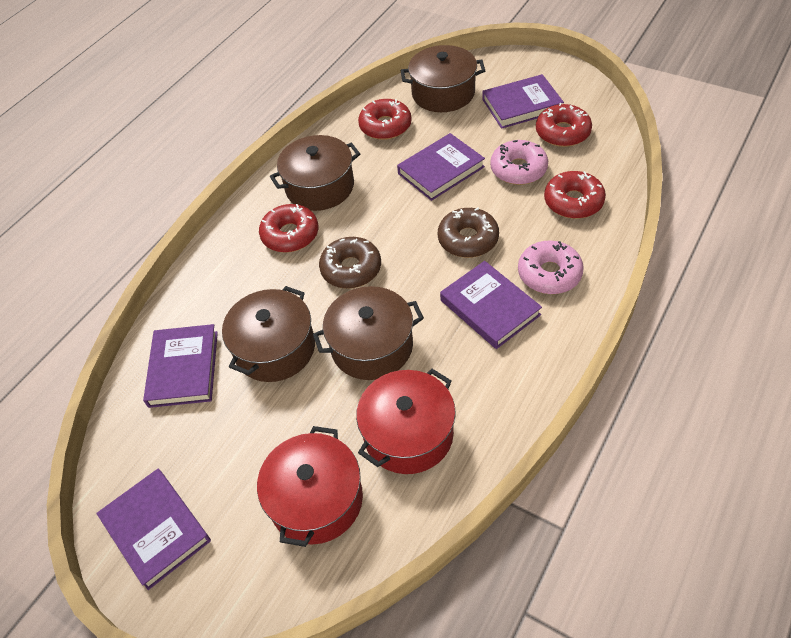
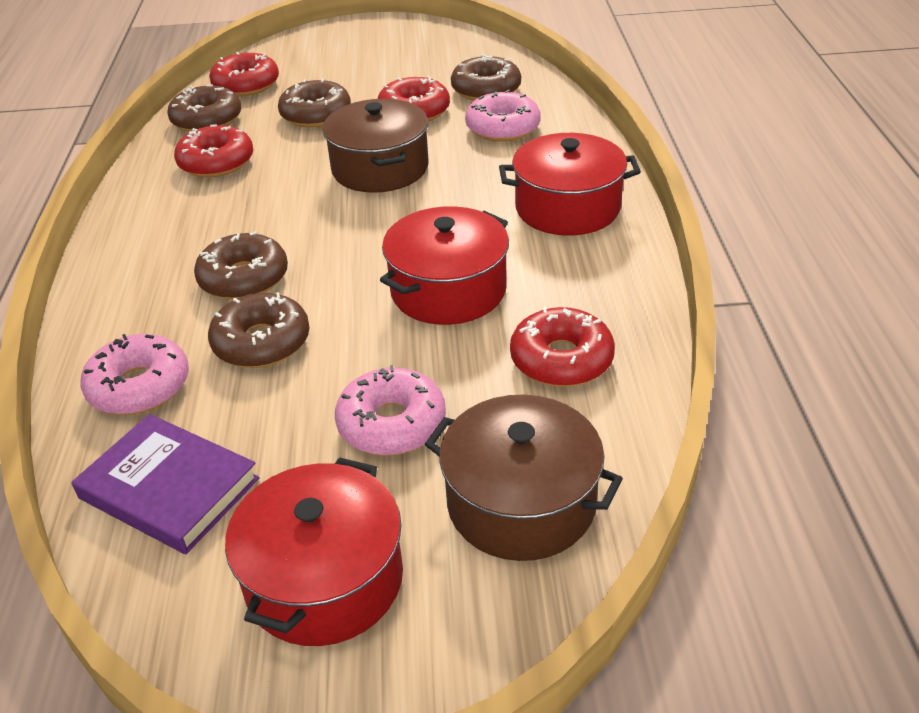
brown donut: 2 -> 5
brown pot: 4 -> 2
pink donut: 2 -> 3
purple book: 5 -> 1
red pot: 2 -> 3

